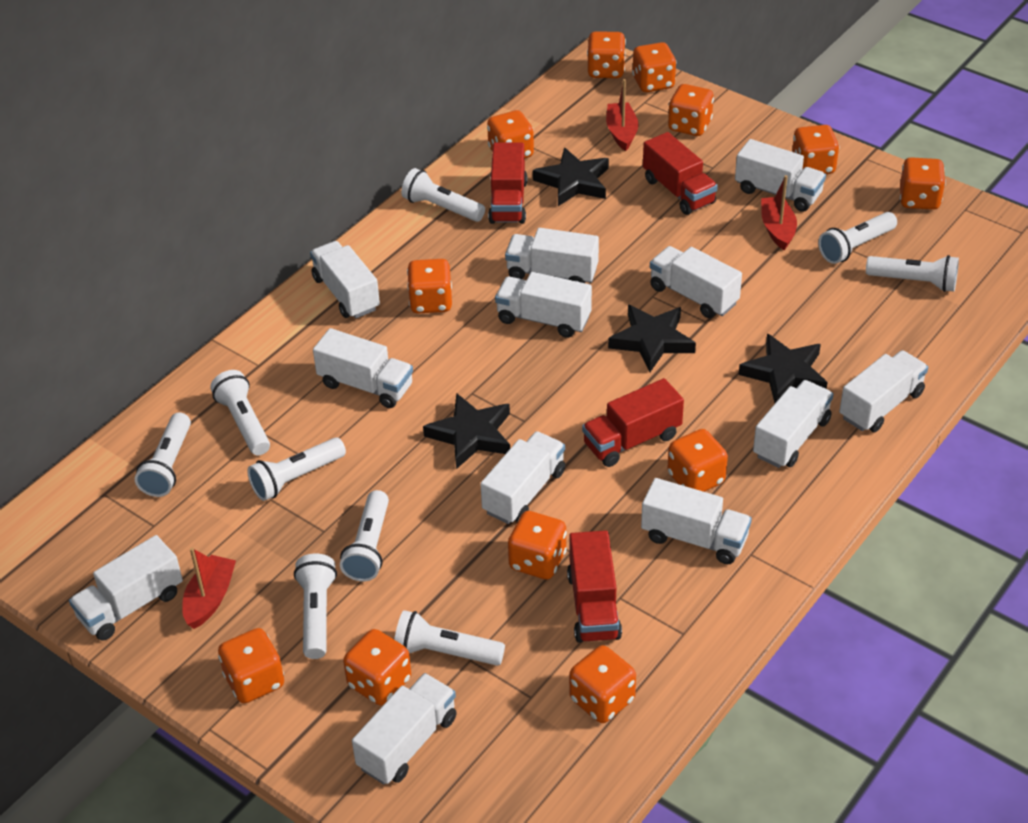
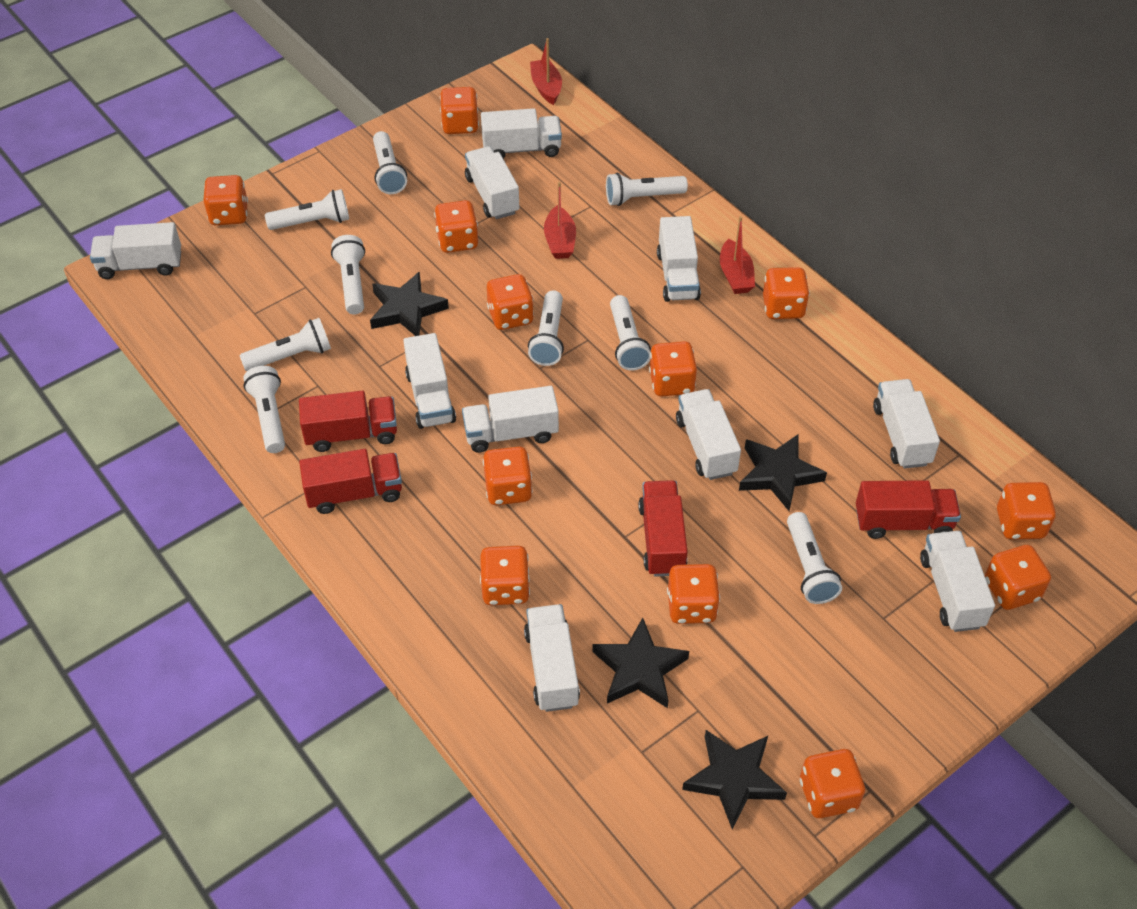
white truck: 12 -> 10

